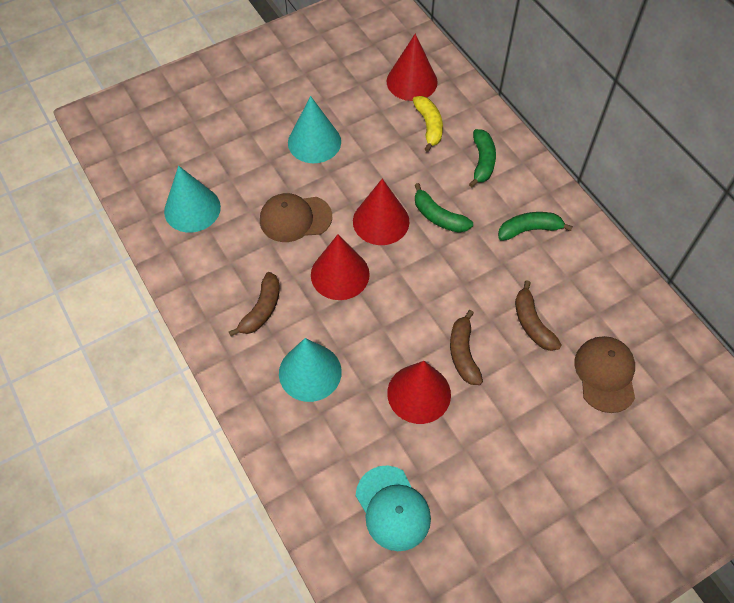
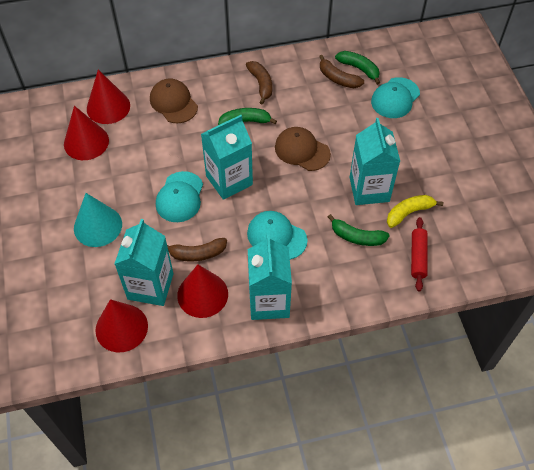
red rolling pin: 0 -> 1
turquoise cap: 1 -> 3
turquoise carton: 0 -> 4
turquoise cone: 3 -> 1

